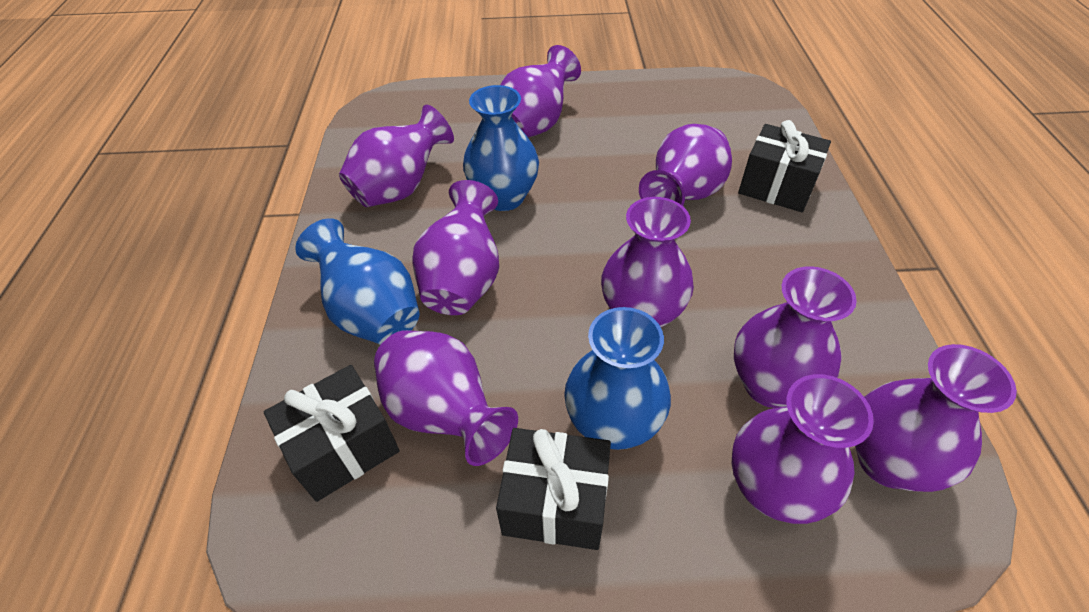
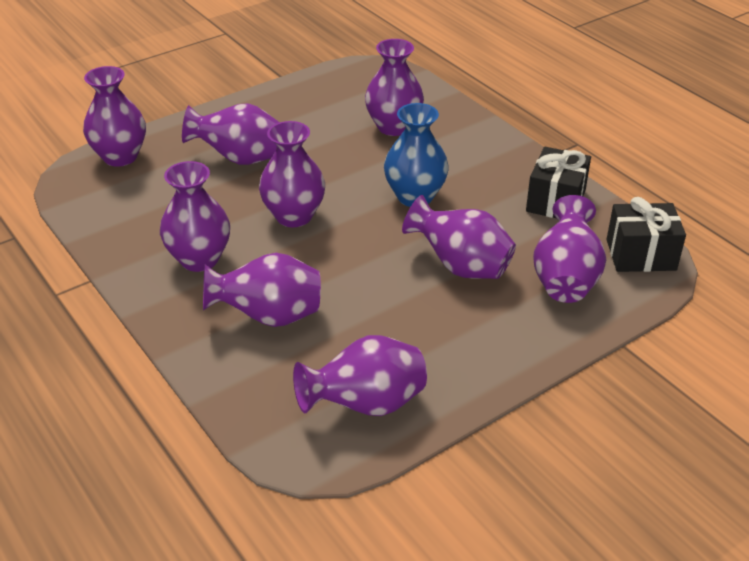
black gift: 3 -> 2
blue vase: 3 -> 1

